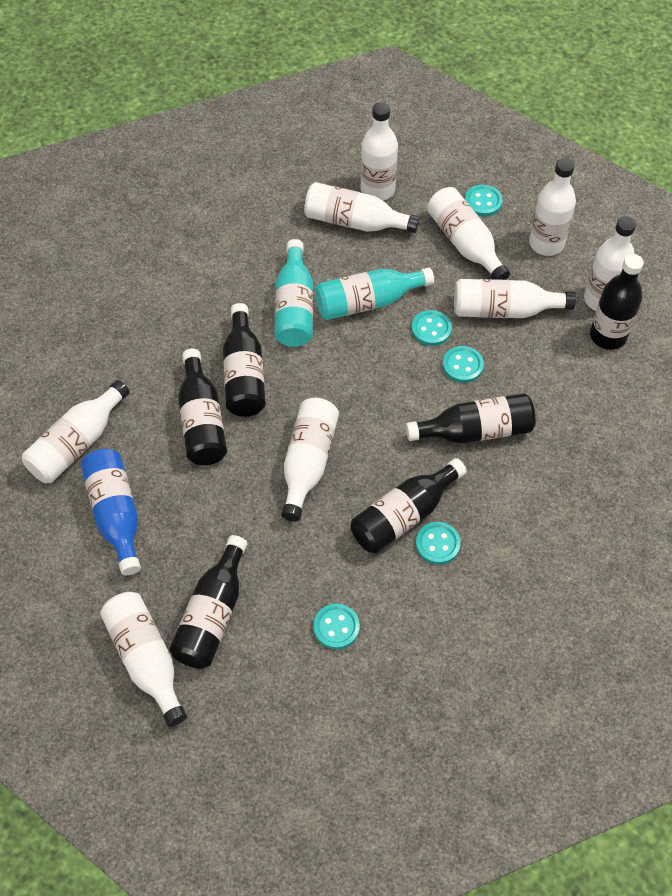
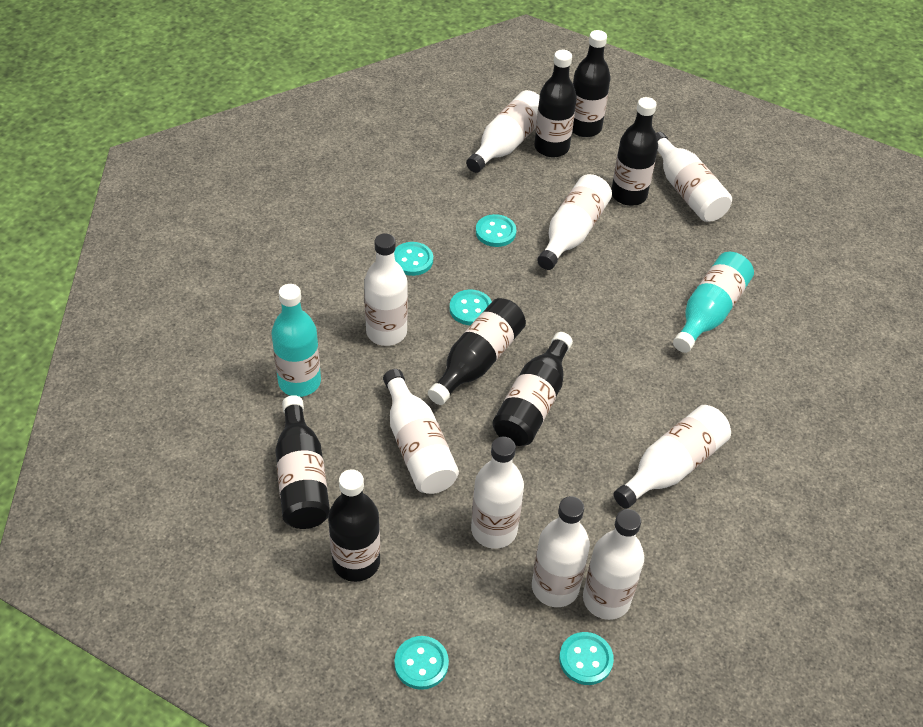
black bottle: 6 -> 7
blue bottle: 1 -> 0

